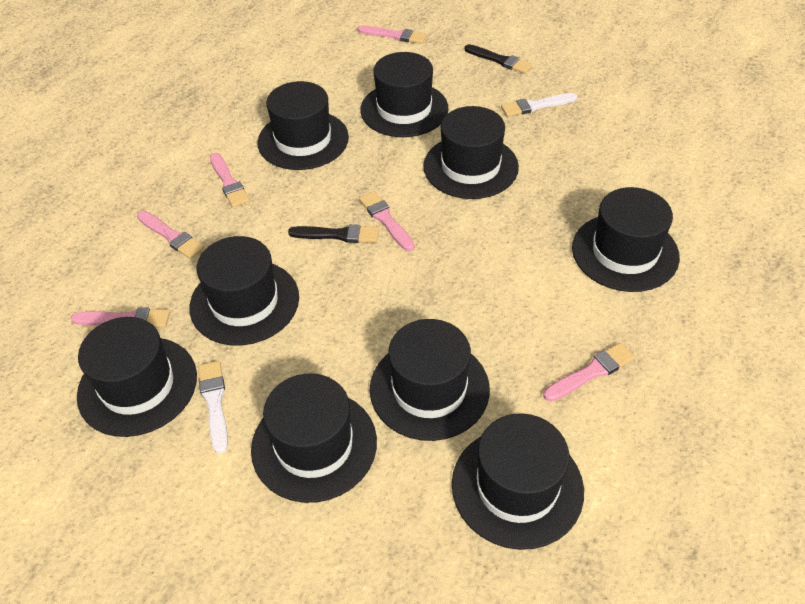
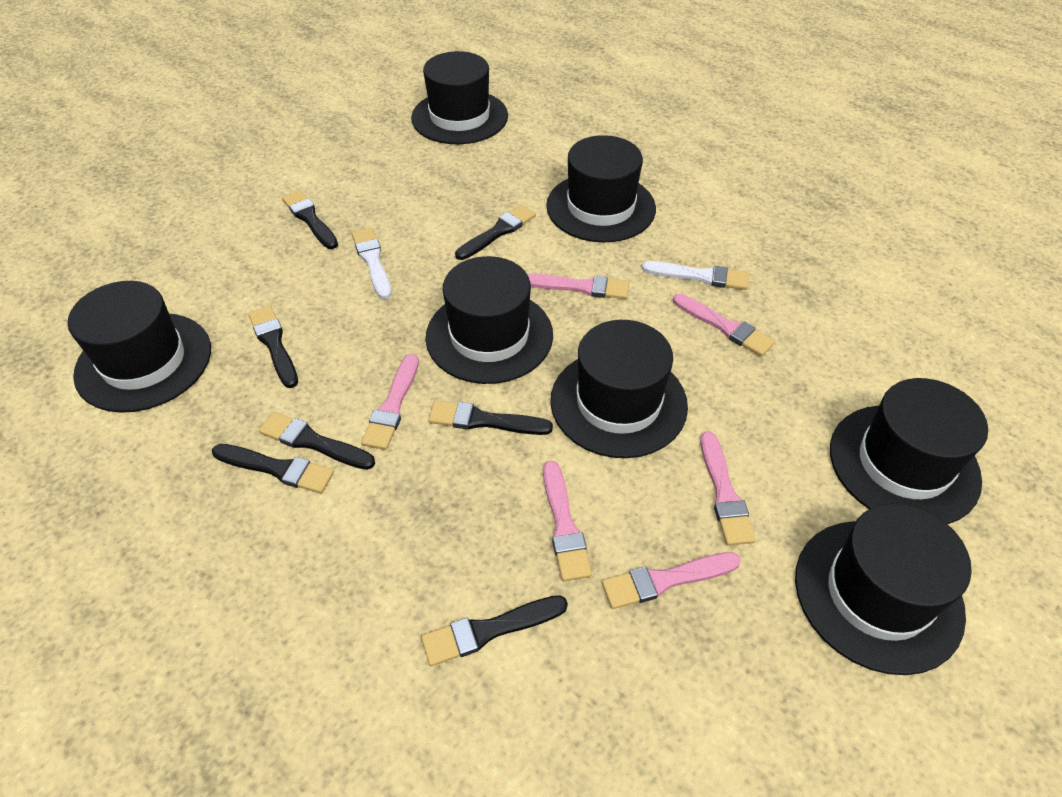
black brush: 2 -> 7
black hat: 9 -> 7

